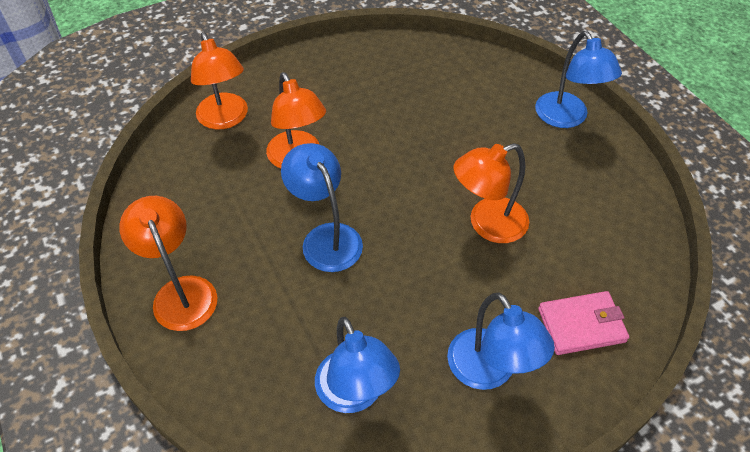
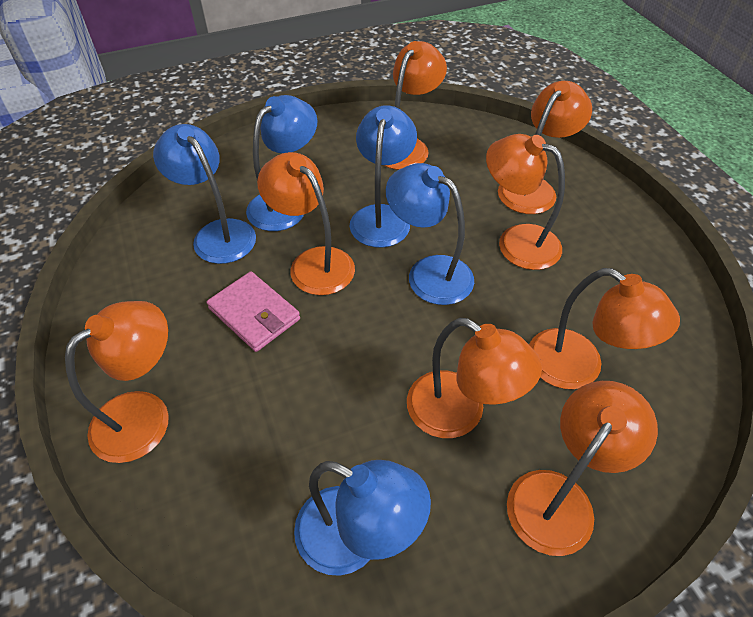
blue lamp: 4 -> 5
orange lamp: 4 -> 8

